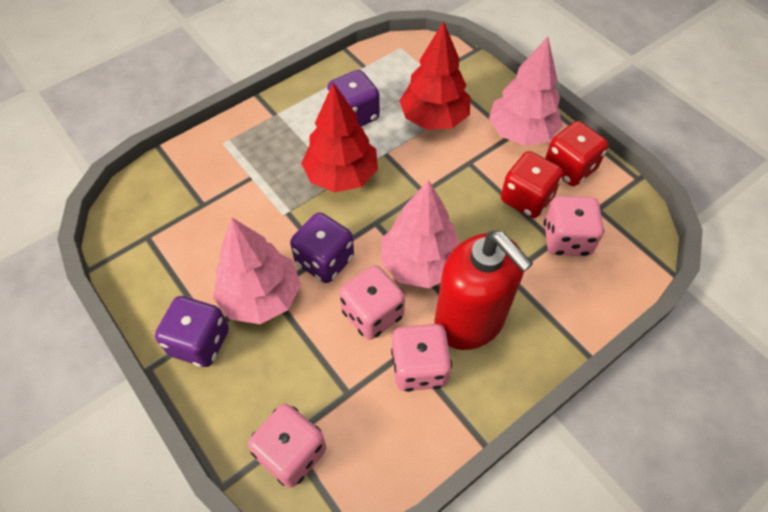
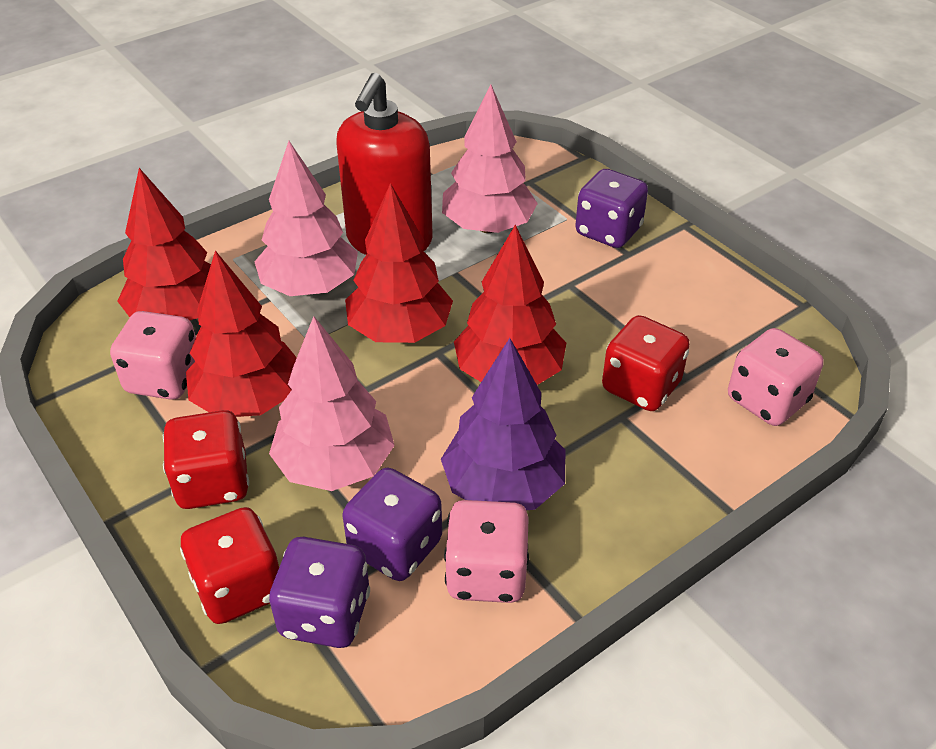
pink dice: 4 -> 3
purple tree: 0 -> 1
red dice: 2 -> 3
red tree: 2 -> 4

